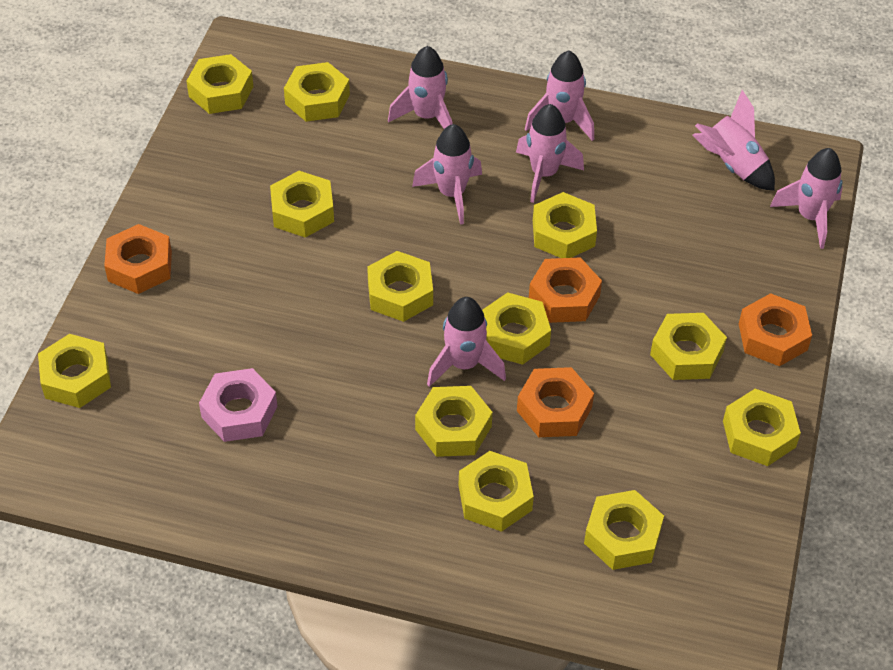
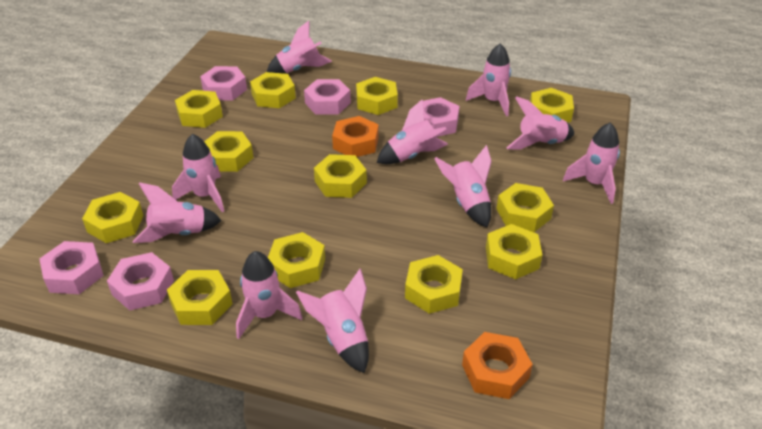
orange nut: 4 -> 2
pink nut: 1 -> 5
pink rocket: 7 -> 10

